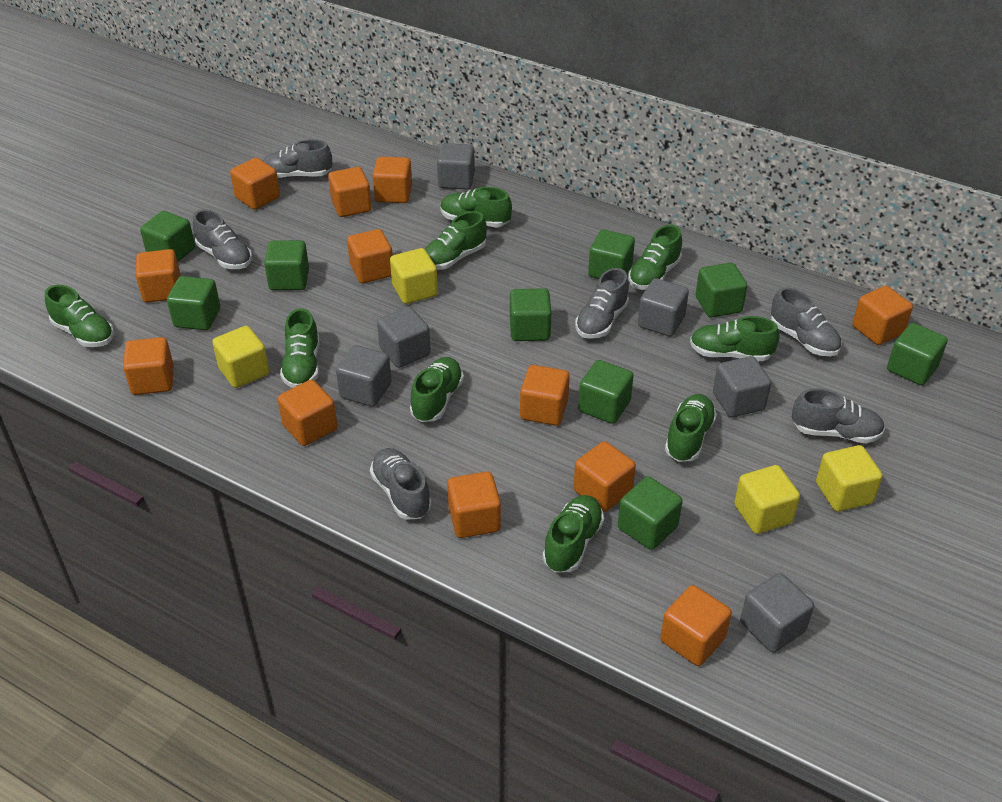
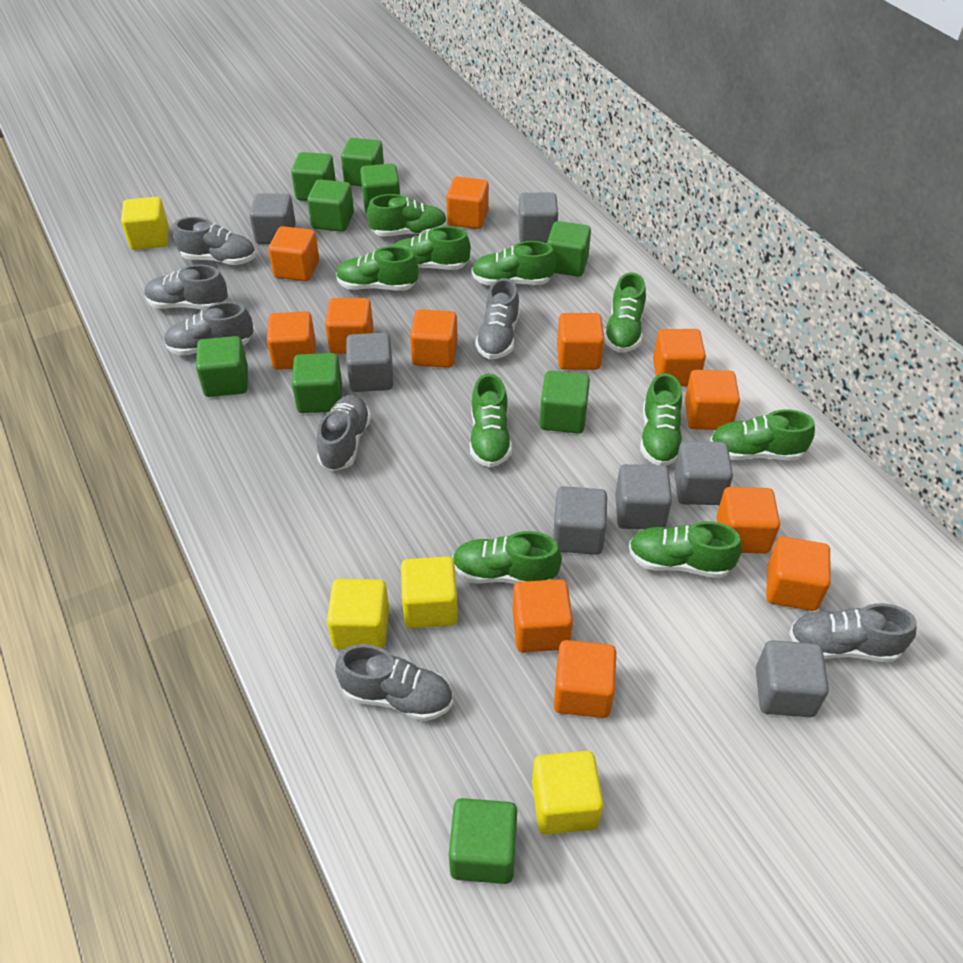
green shoe: 9 -> 10
grey cube: 6 -> 7
grey shoe: 6 -> 7

